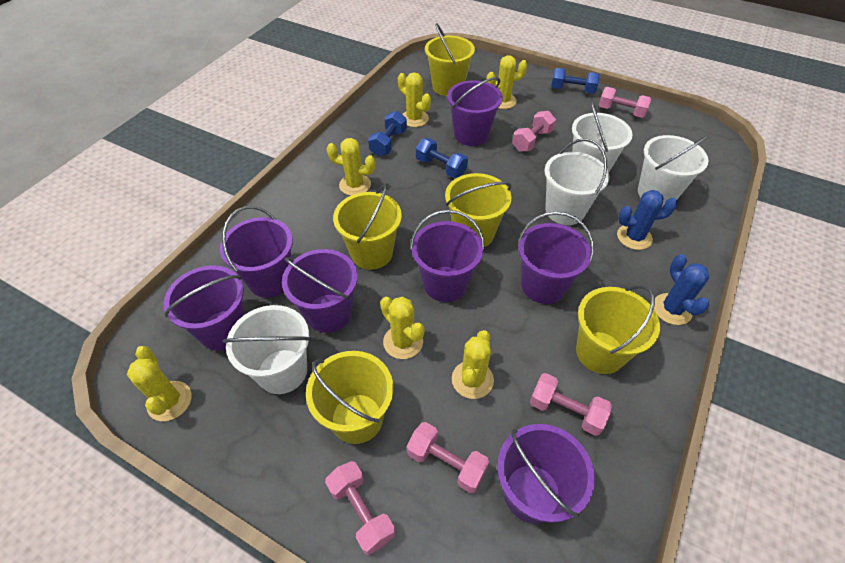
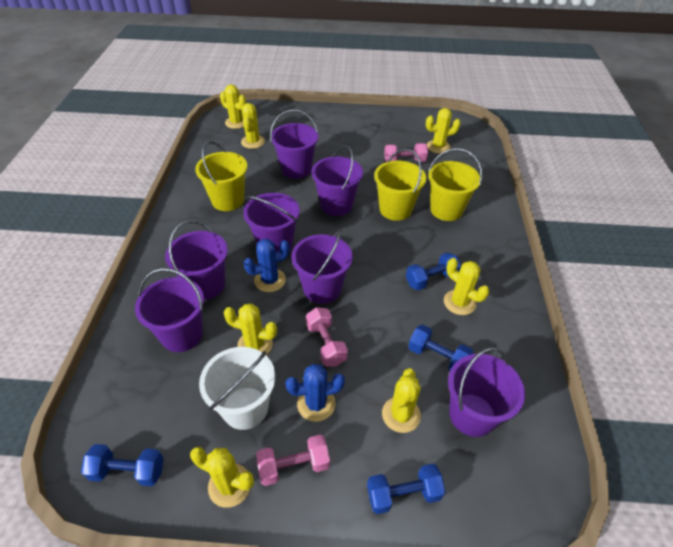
blue dumbbell: 3 -> 4
pink dumbbell: 5 -> 3
white bucket: 4 -> 1
yellow bucket: 5 -> 3
yellow cactus: 6 -> 7

